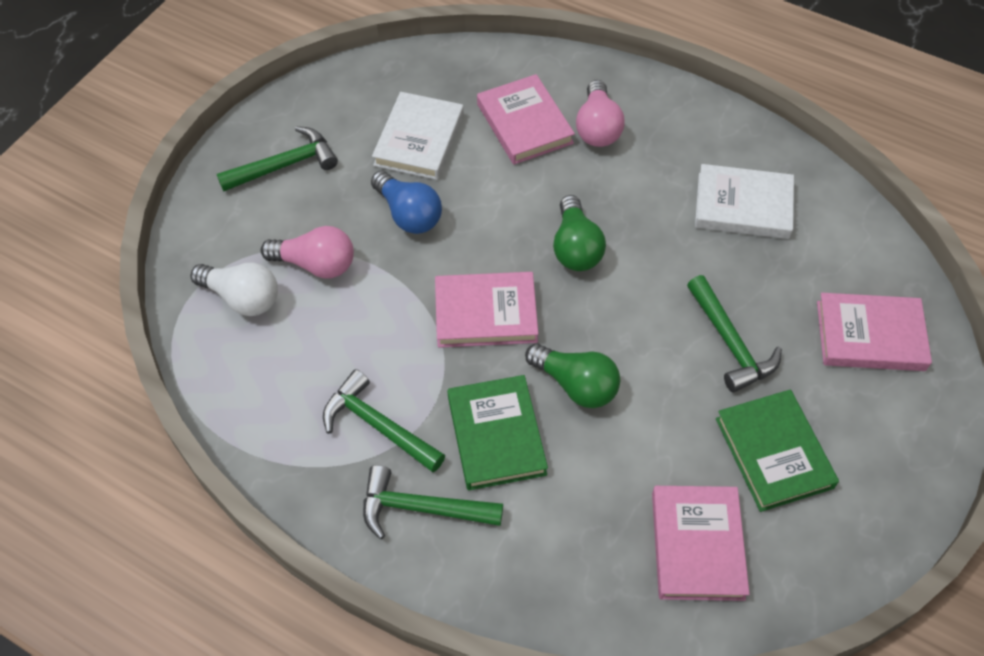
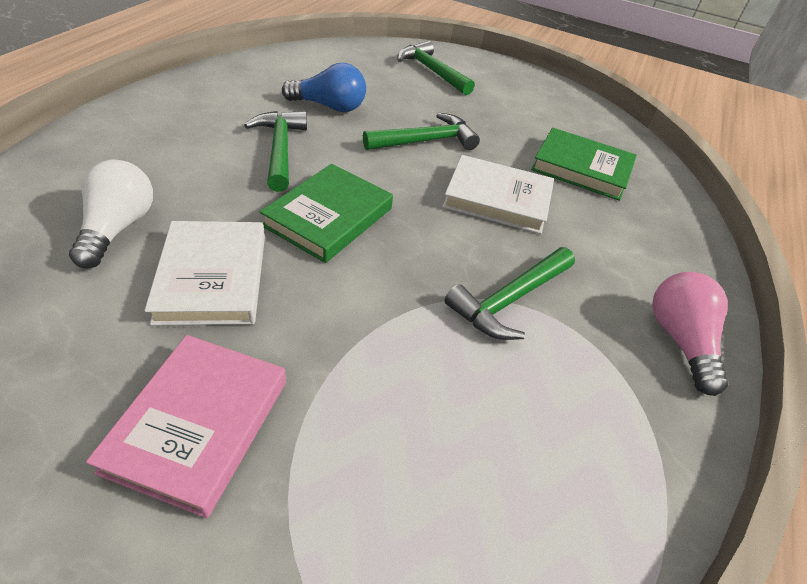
green light bulb: 2 -> 0
pink book: 4 -> 1
pink light bulb: 2 -> 1

